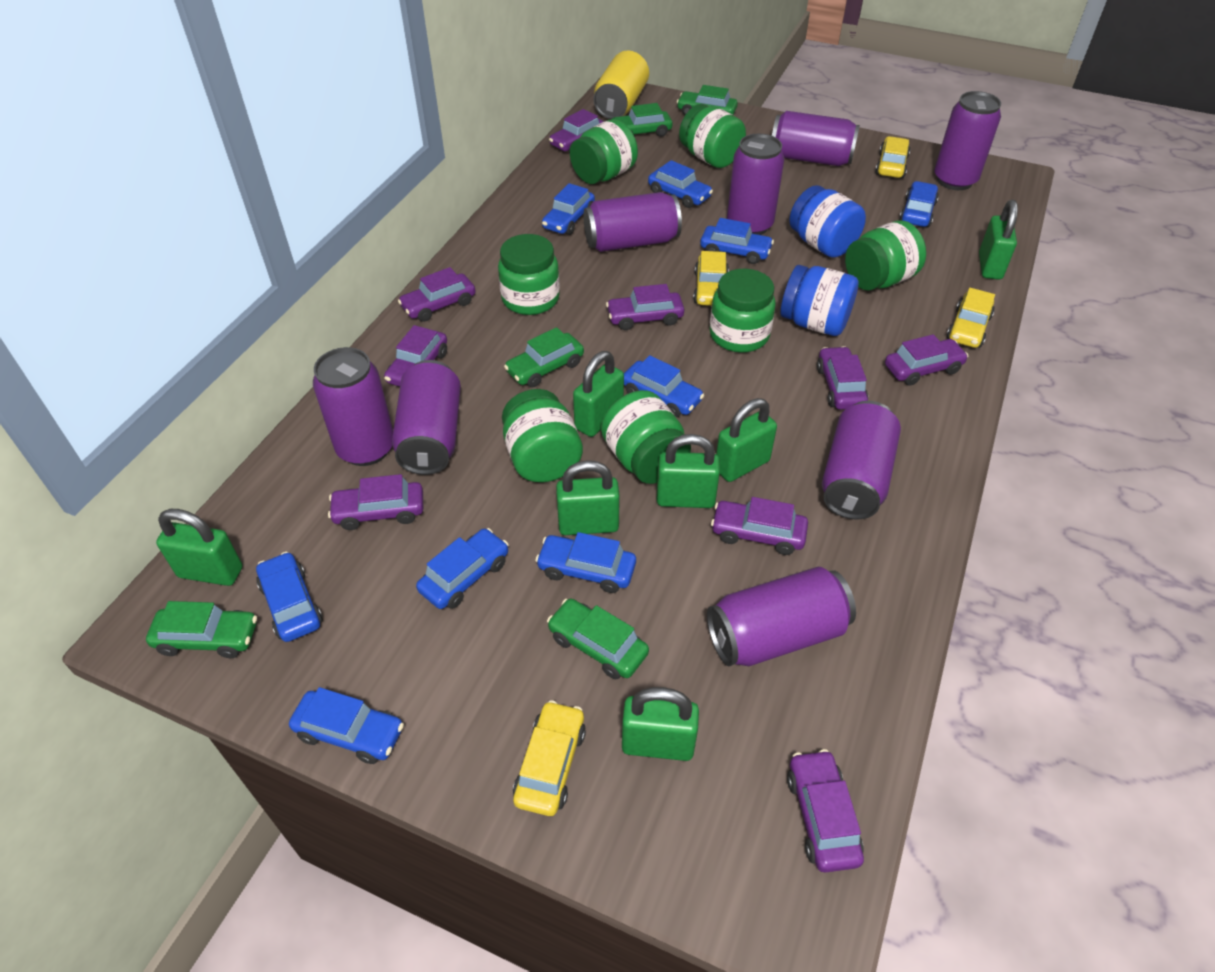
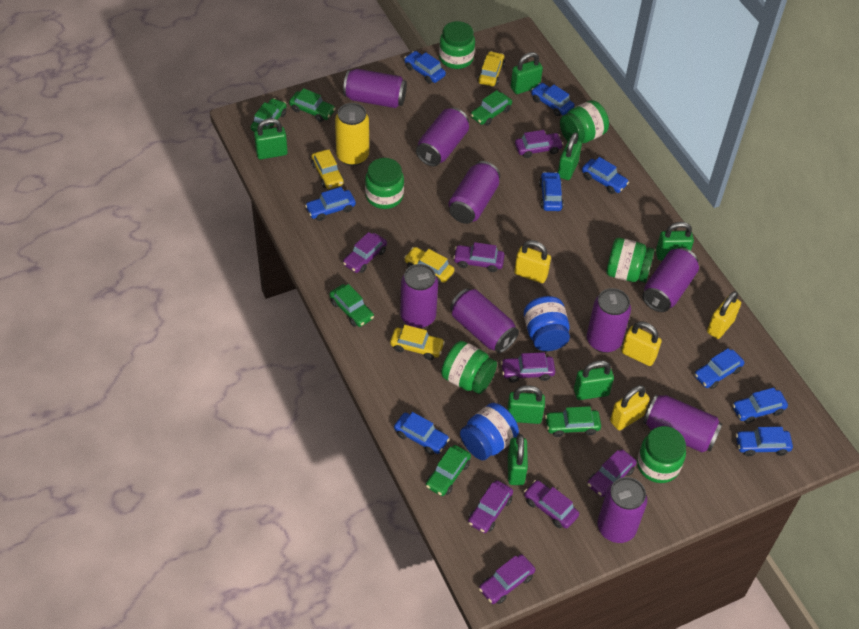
green car: 5 -> 6
green jar: 7 -> 6
purple can: 8 -> 9
purple car: 9 -> 8
yellow padlock: 0 -> 4

